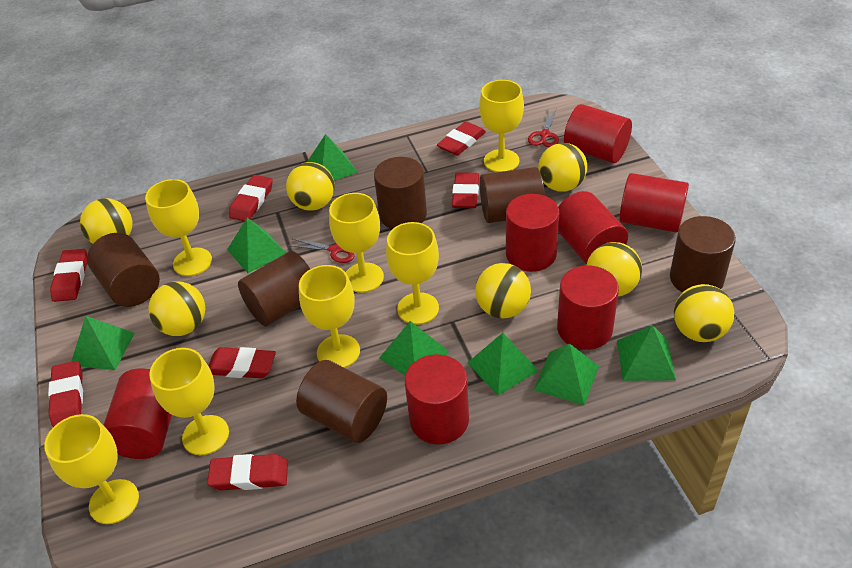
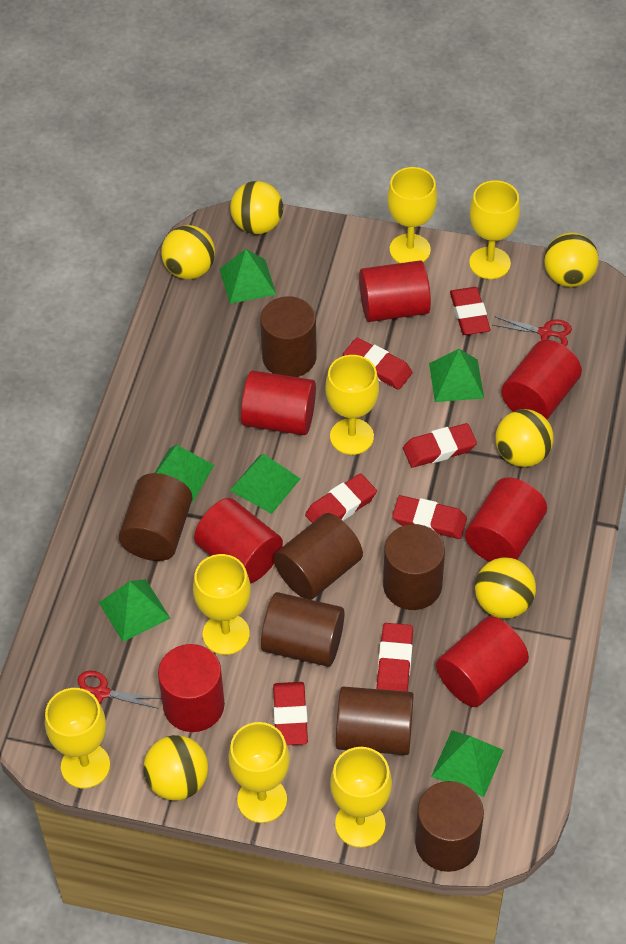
brown cylinder: 6 -> 7
green pyramid: 7 -> 6
yellow ball: 7 -> 6

